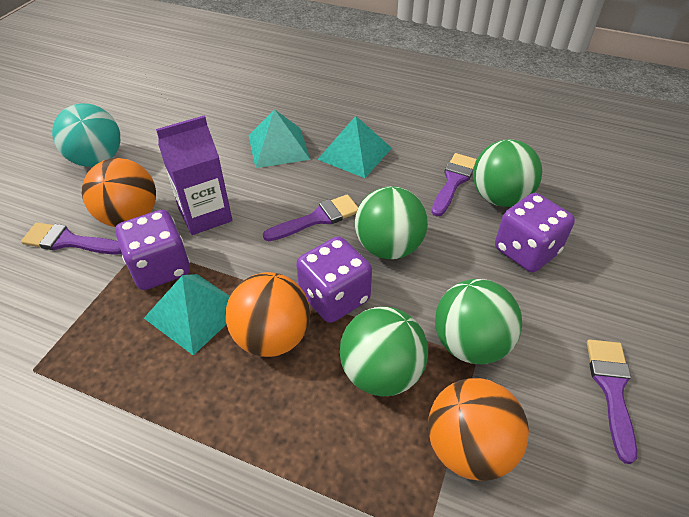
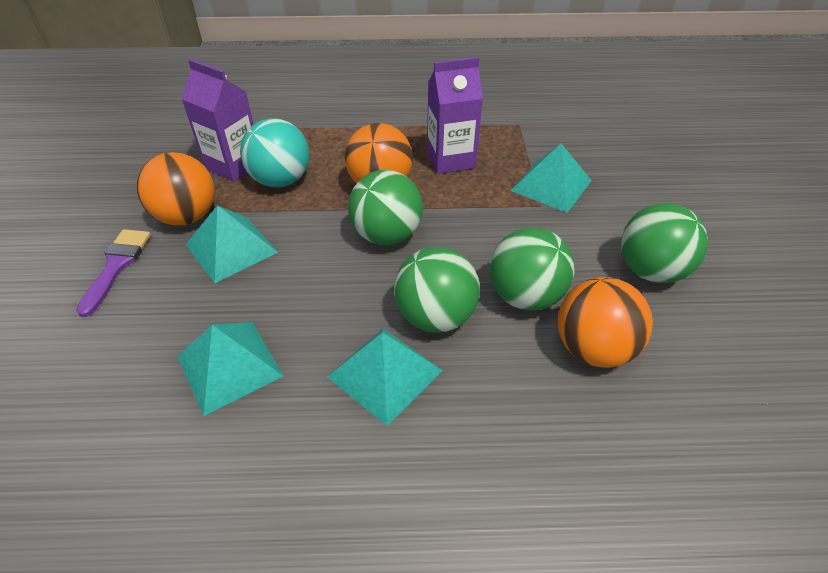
purple brush: 4 -> 1
purple carton: 1 -> 2
purple dice: 3 -> 0
turquoise pyramid: 3 -> 4

